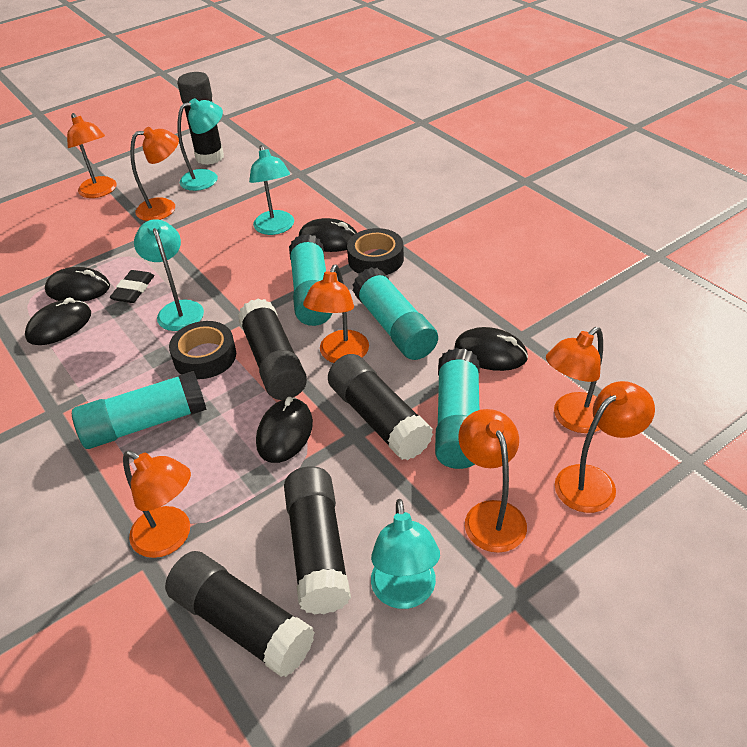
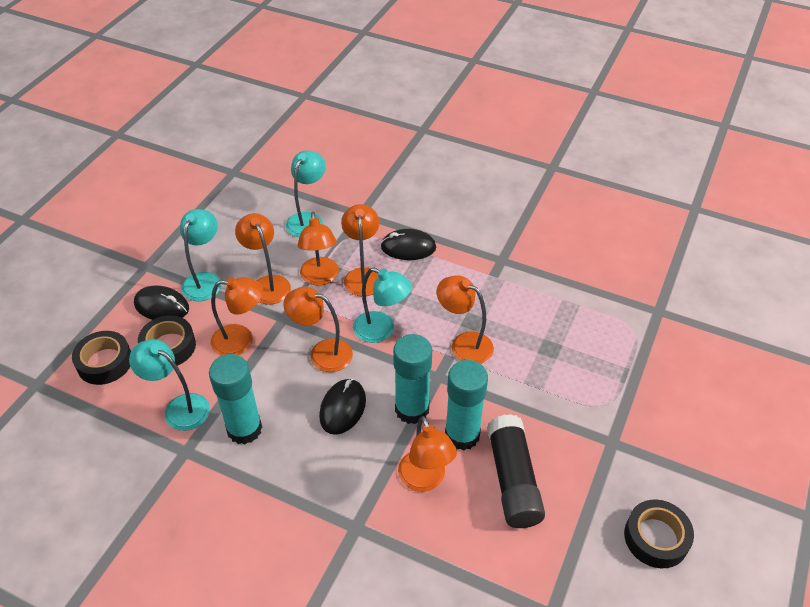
black eraser: 1 -> 0
black glue stick: 5 -> 1
black mouse: 5 -> 3
black tape: 2 -> 3
turquoise glue stick: 4 -> 3

